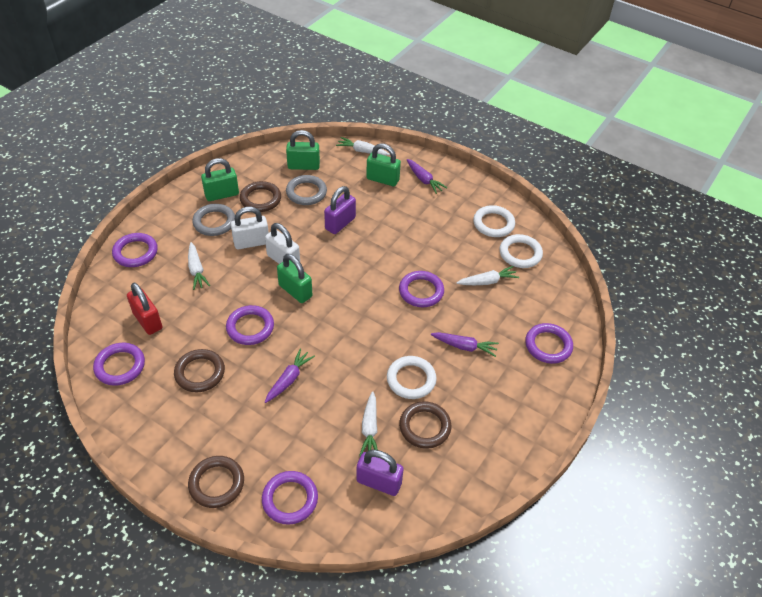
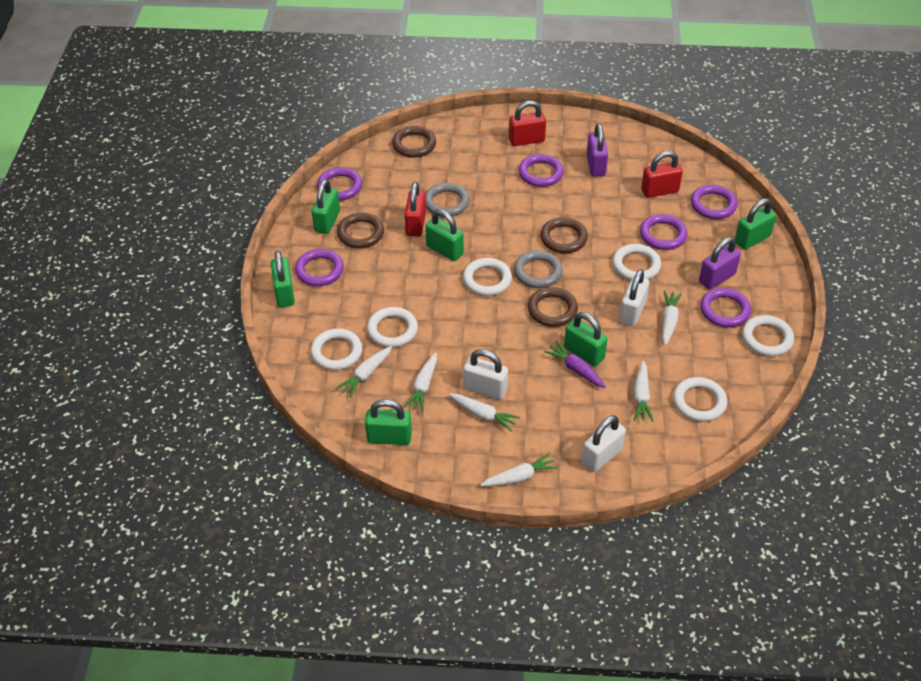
green padlock: 4 -> 6
purple carrot: 3 -> 1
red padlock: 1 -> 3
white carrot: 4 -> 6
white padlock: 2 -> 3
white ring: 3 -> 6

